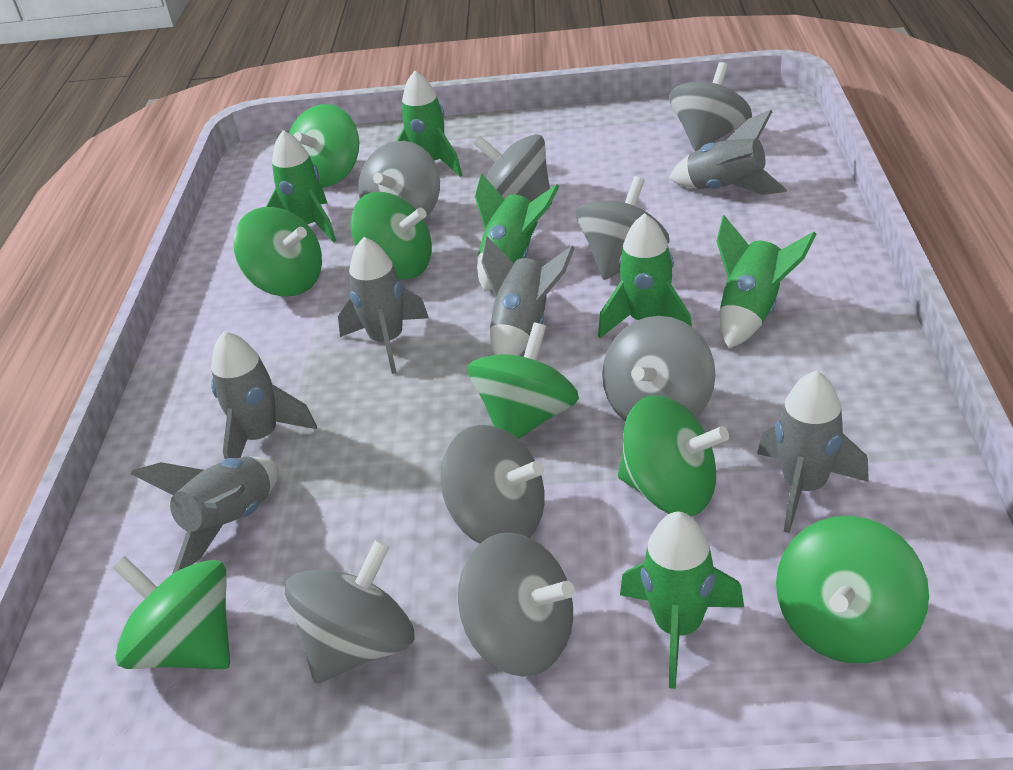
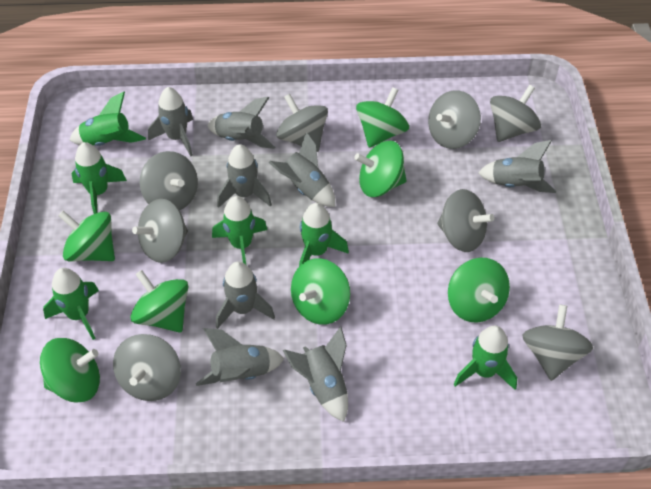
grey rocket: 6 -> 8

